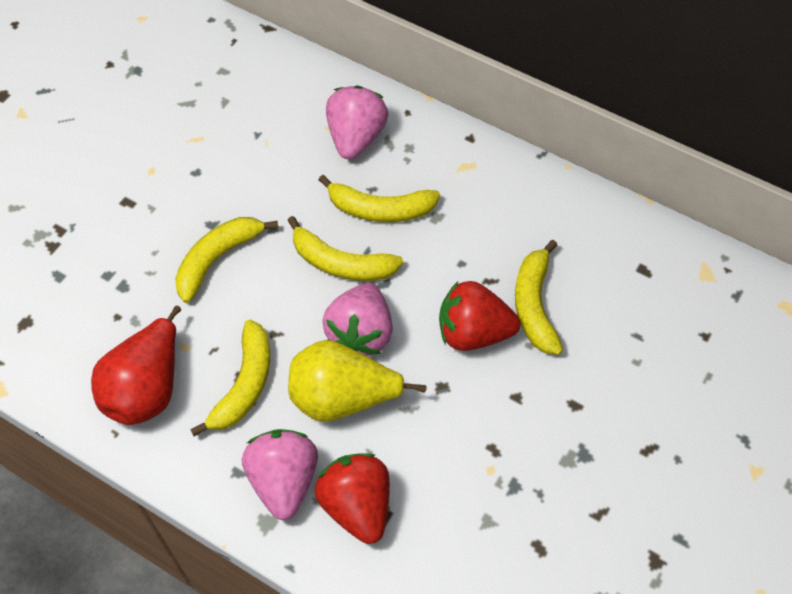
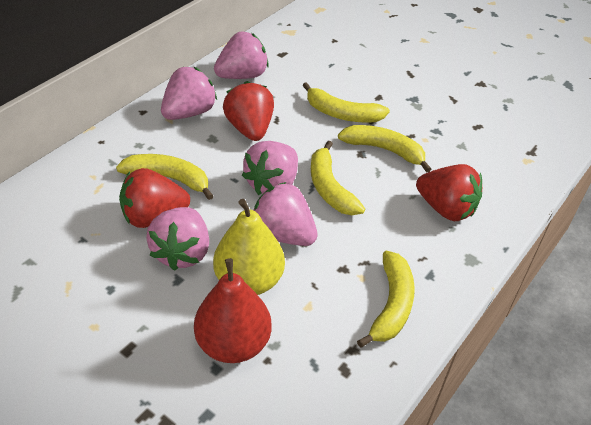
pink strawberry: 3 -> 5
red strawberry: 2 -> 3

